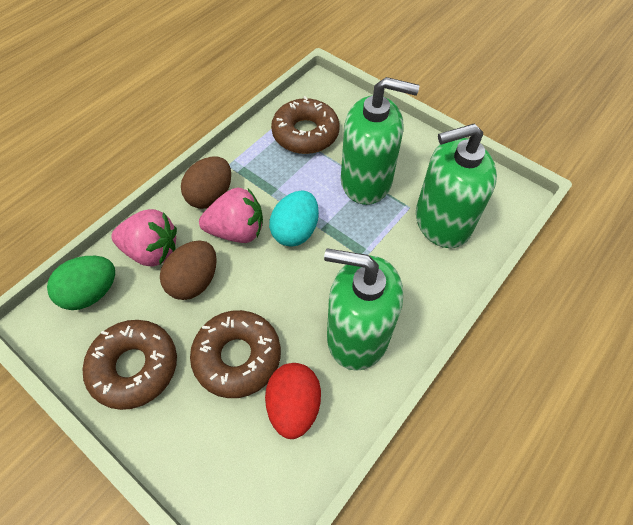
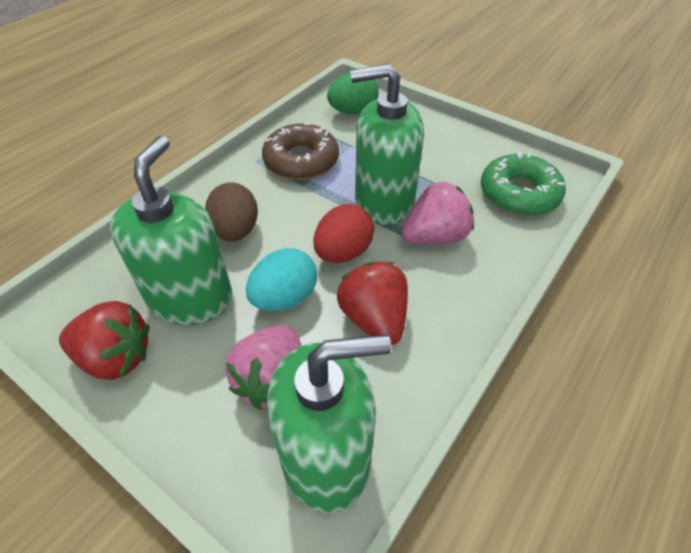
brown donut: 3 -> 1
brown egg: 2 -> 1
green donut: 0 -> 1
red strawberry: 0 -> 2

